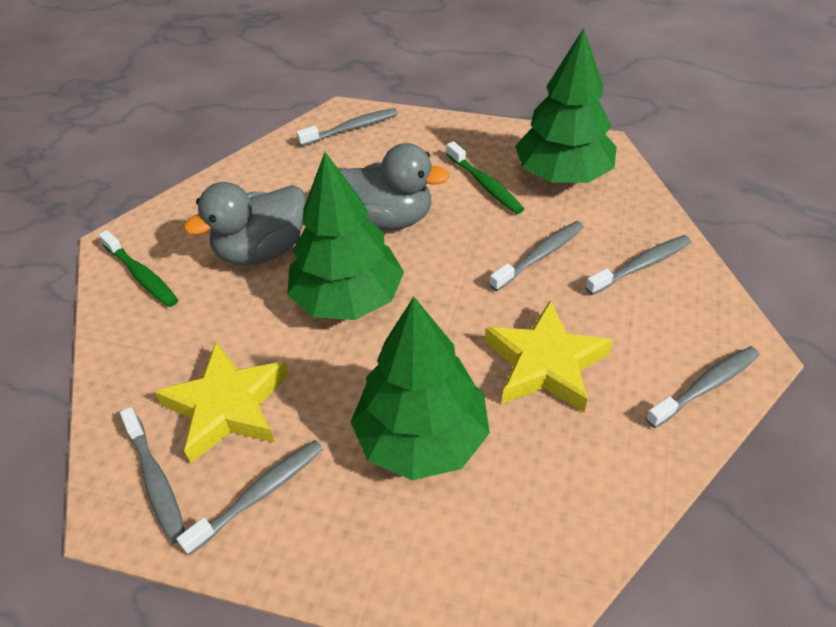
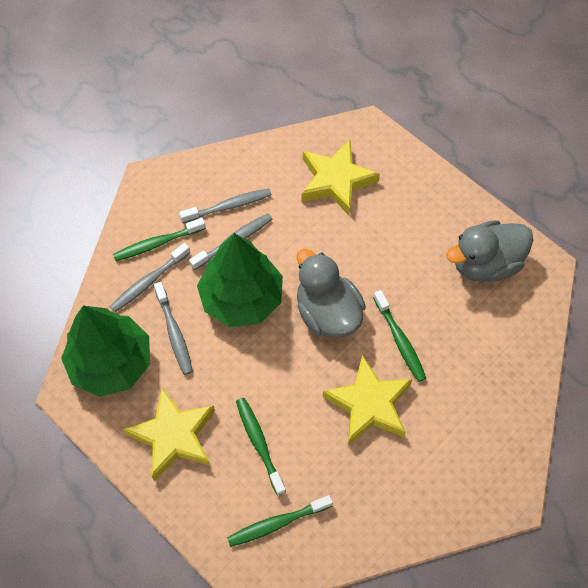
green toothbrush: 2 -> 4
green tree: 3 -> 2
grey toothbrush: 6 -> 4
yellow star: 2 -> 3

